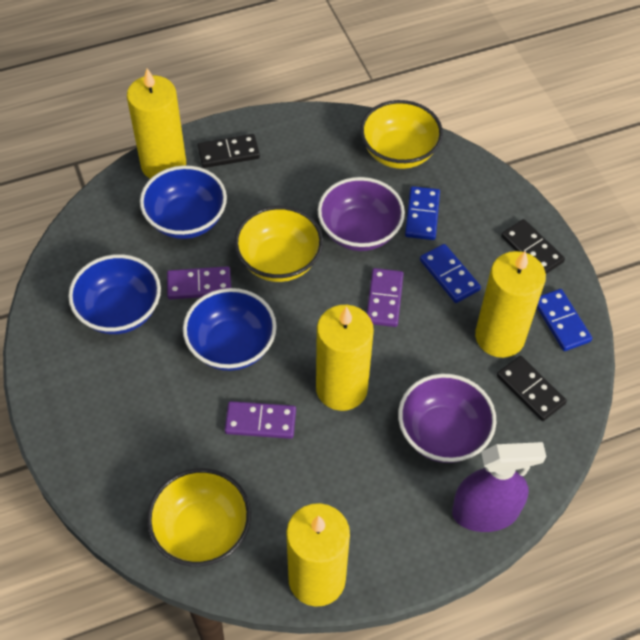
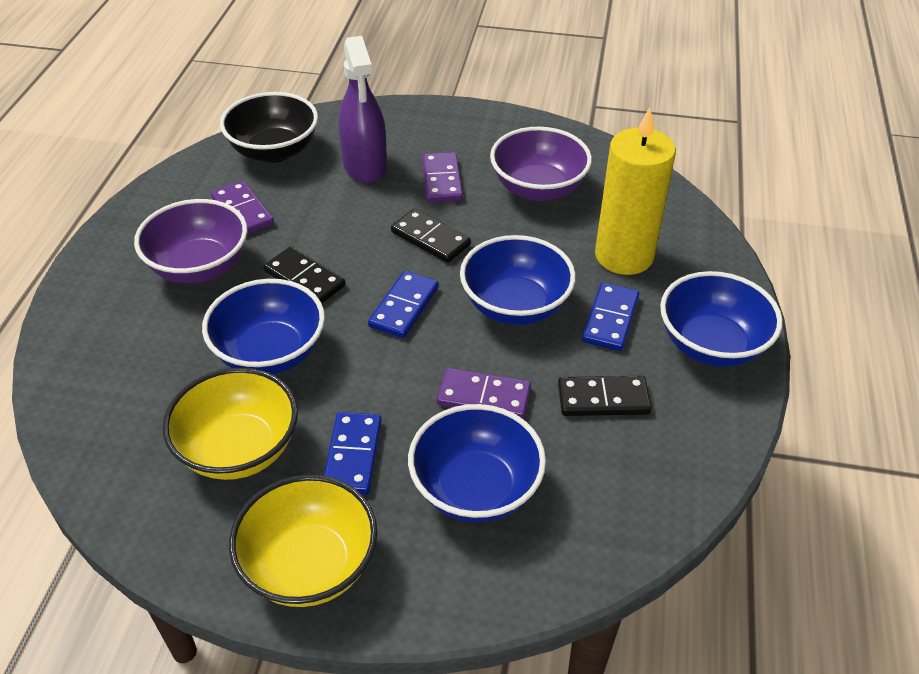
black bowl: 0 -> 1
blue bowl: 3 -> 4
yellow bowl: 3 -> 2
yellow candle: 4 -> 1

